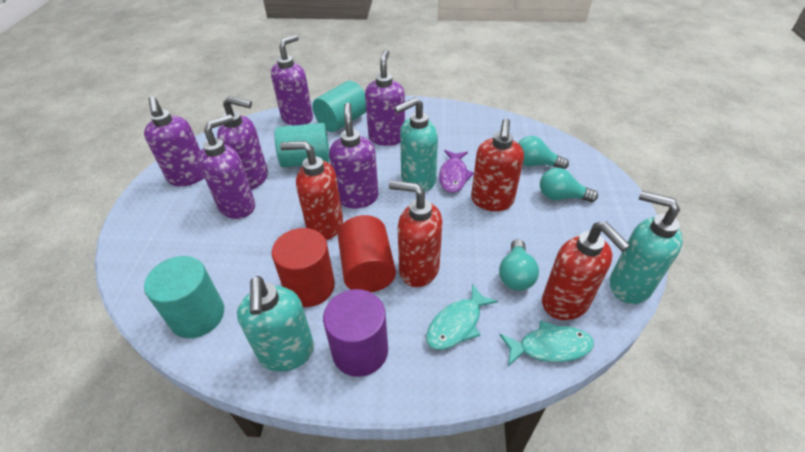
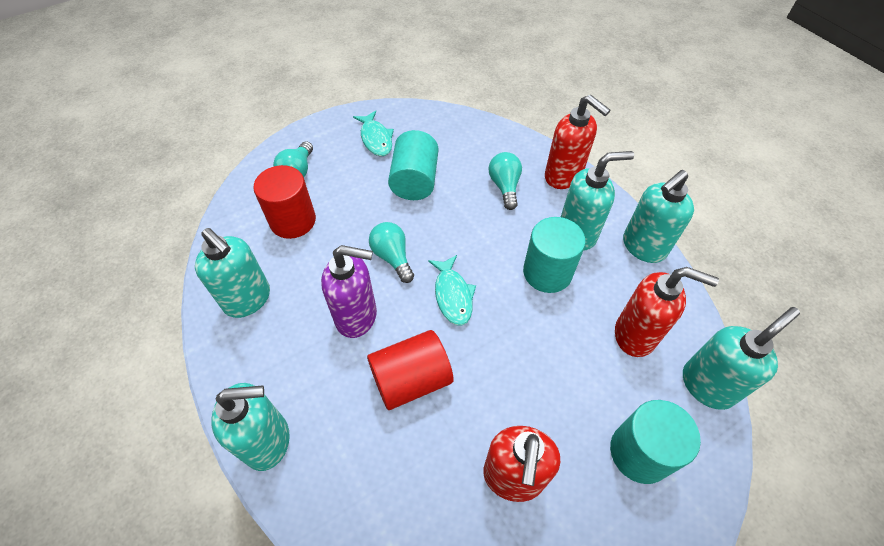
purple cylinder: 1 -> 0
purple fish: 1 -> 0
purple soap dispenser: 6 -> 1
red soap dispenser: 4 -> 3
turquoise soap dispenser: 3 -> 5

